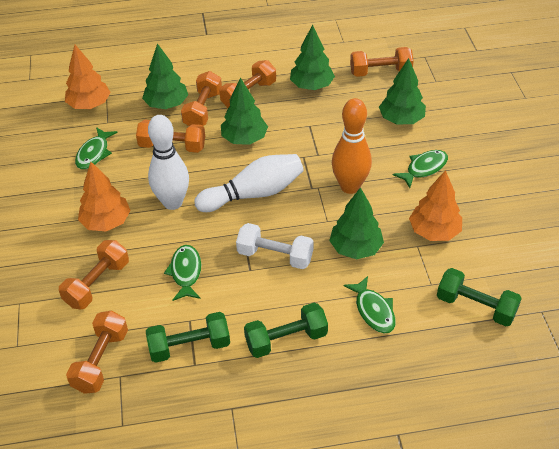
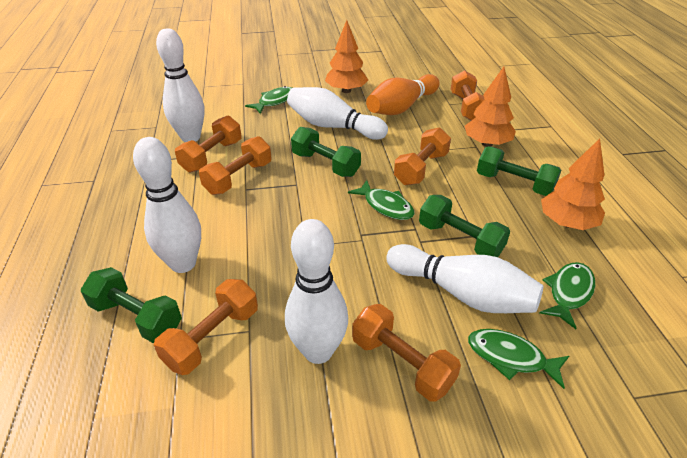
green dumbbell: 3 -> 4
green tree: 5 -> 0
white bowling pin: 2 -> 5
white dumbbell: 1 -> 0

